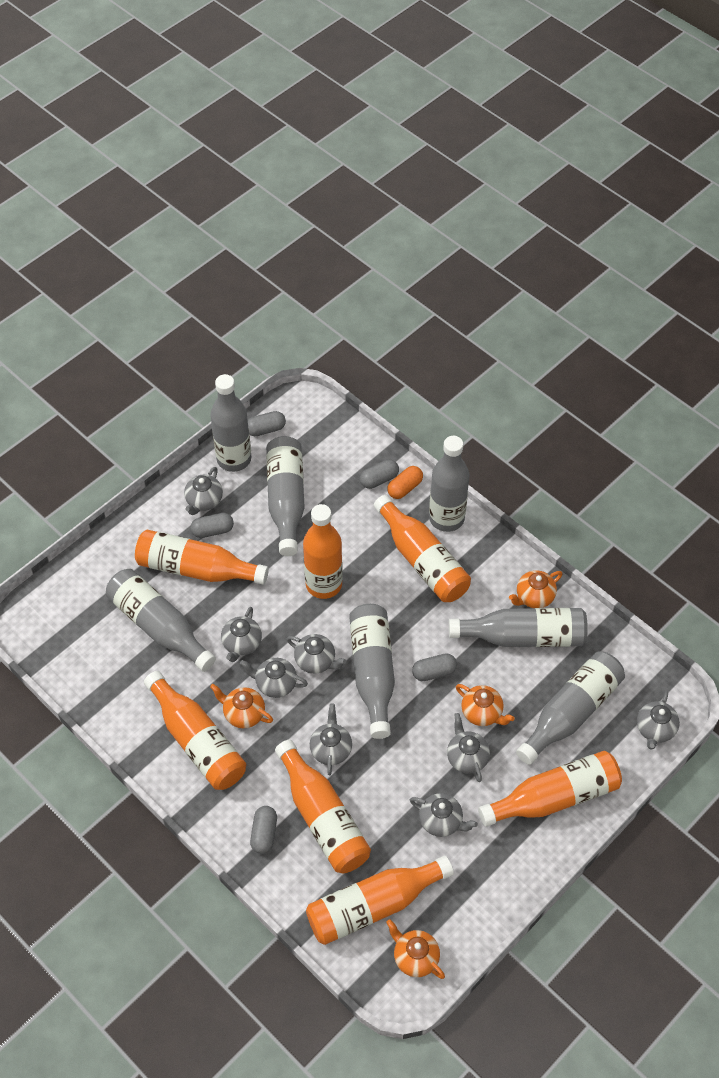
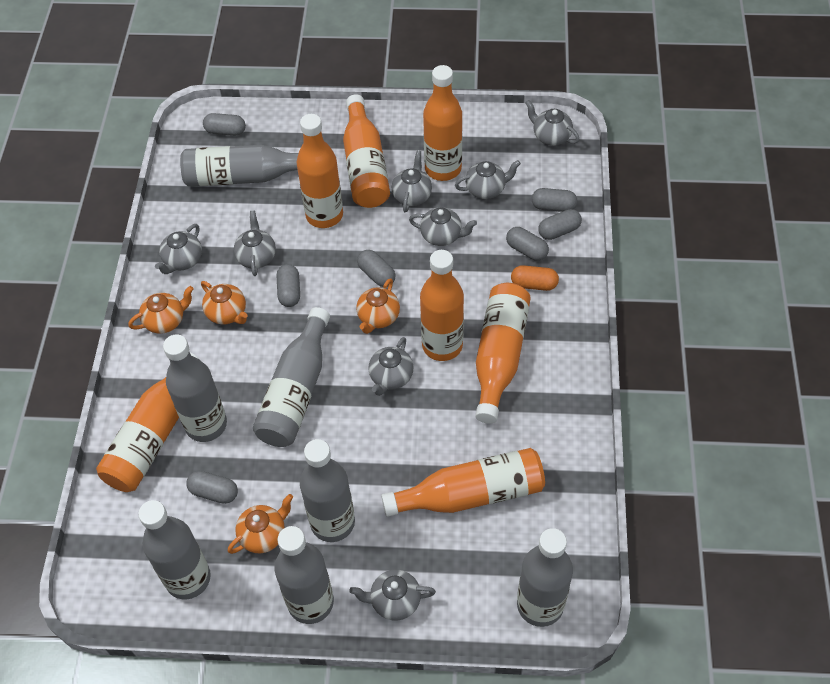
grey capsule: 5 -> 7

